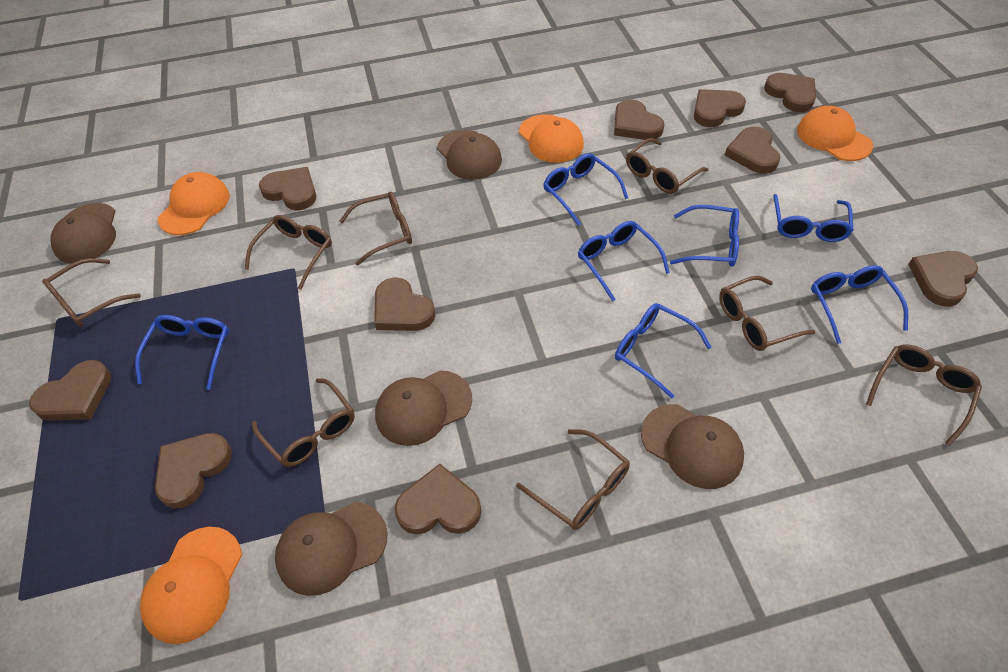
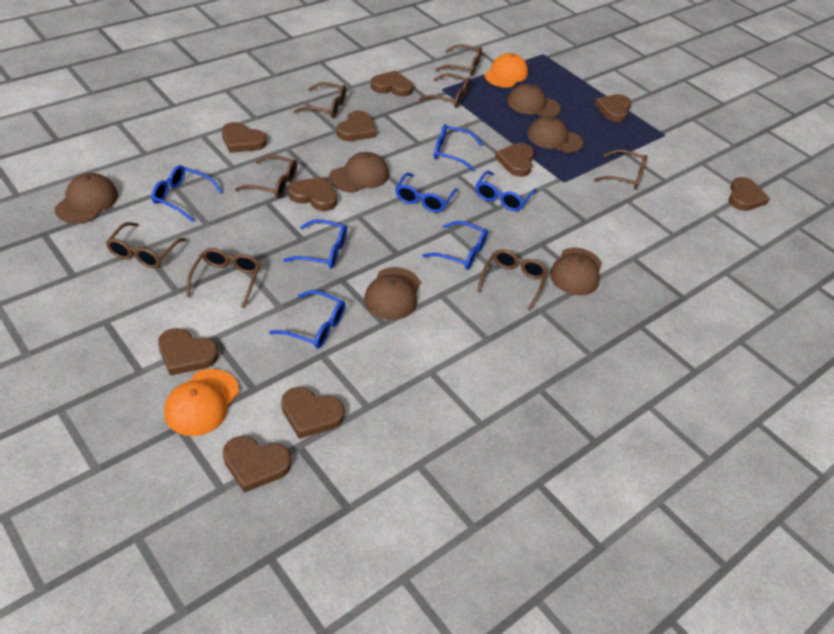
brown cap: 5 -> 6
orange cap: 4 -> 2

